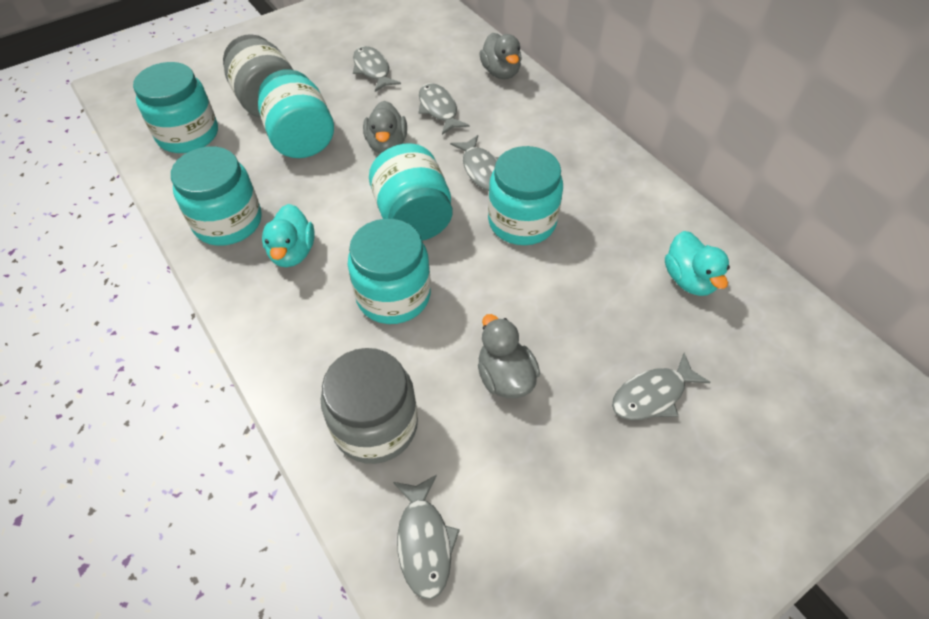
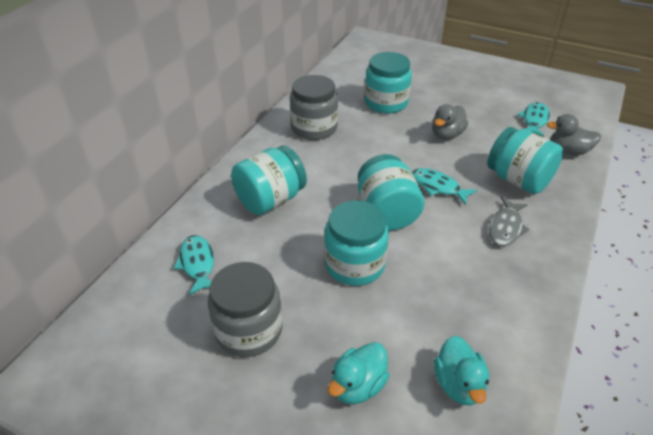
grey duck: 3 -> 2
grey fish: 5 -> 1
turquoise fish: 0 -> 3
turquoise jar: 6 -> 5

